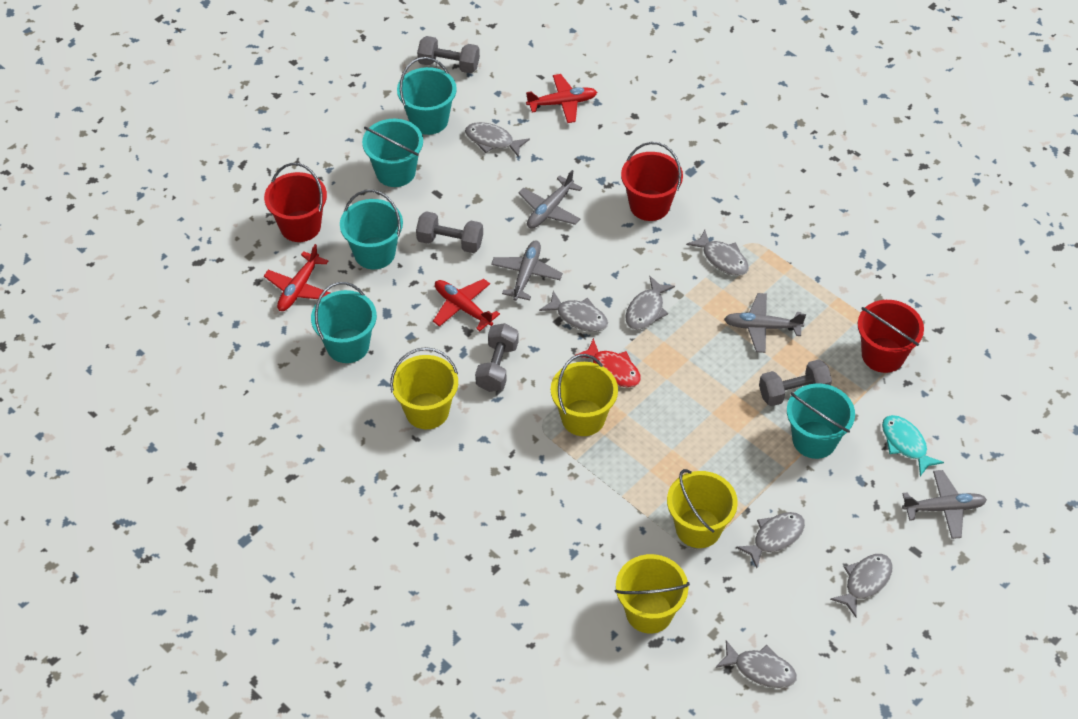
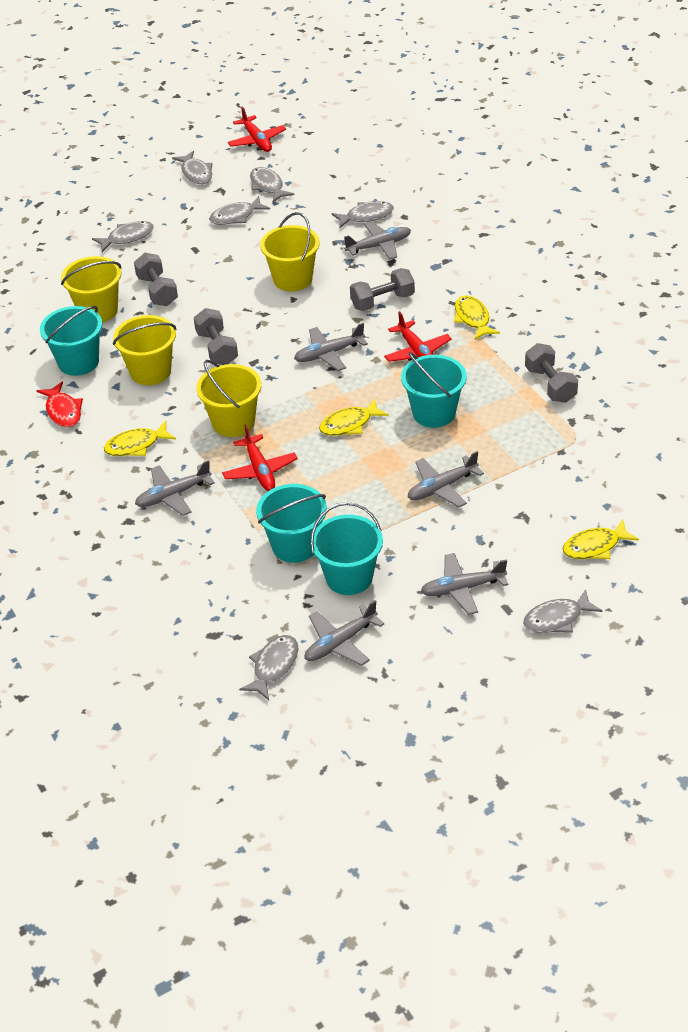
grey plane: 4 -> 6
red bucket: 3 -> 0
turquoise bucket: 5 -> 4
turquoise fish: 1 -> 0
yellow fish: 0 -> 4

